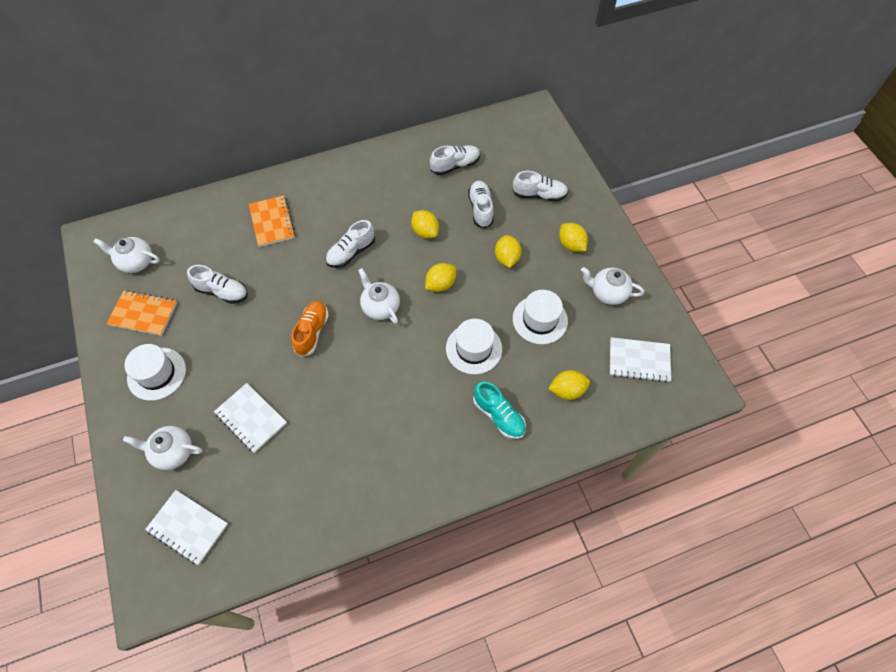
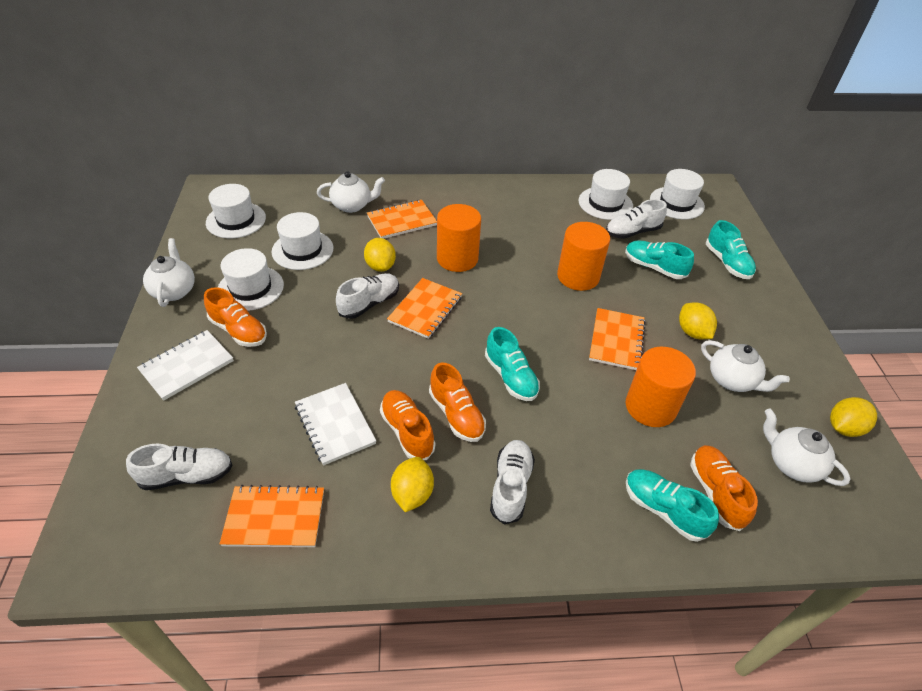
orange cylinder: 0 -> 3
orange notebook: 2 -> 4
orange shoe: 1 -> 4
turquoise shoe: 1 -> 4
white hat: 3 -> 5
white notebook: 3 -> 2
white shoe: 5 -> 4
yellow lemon: 5 -> 4

